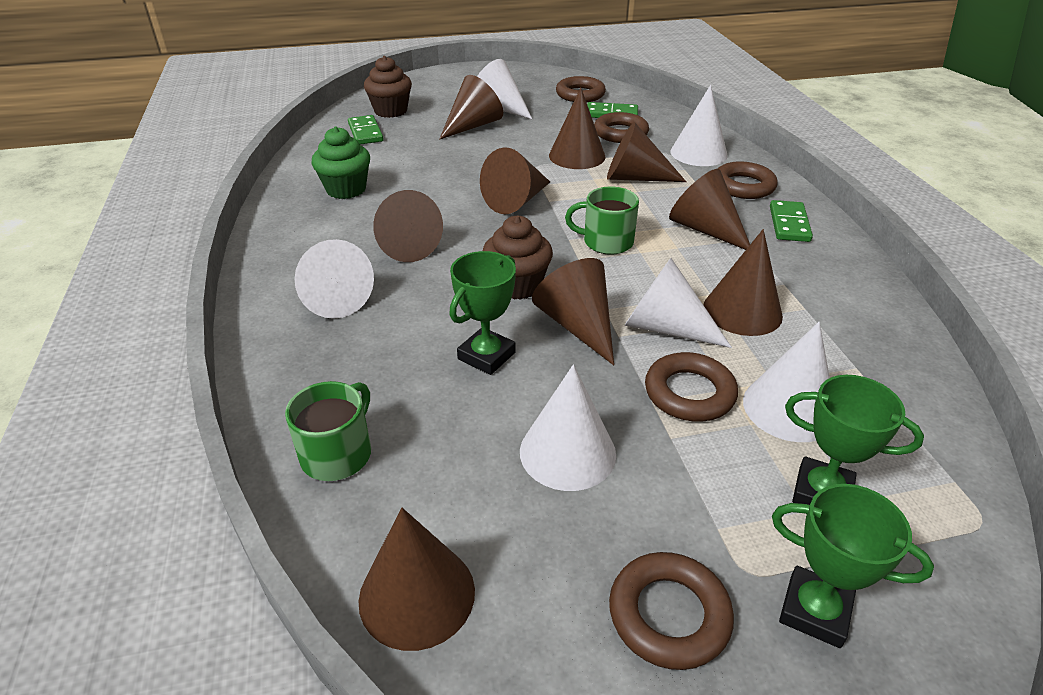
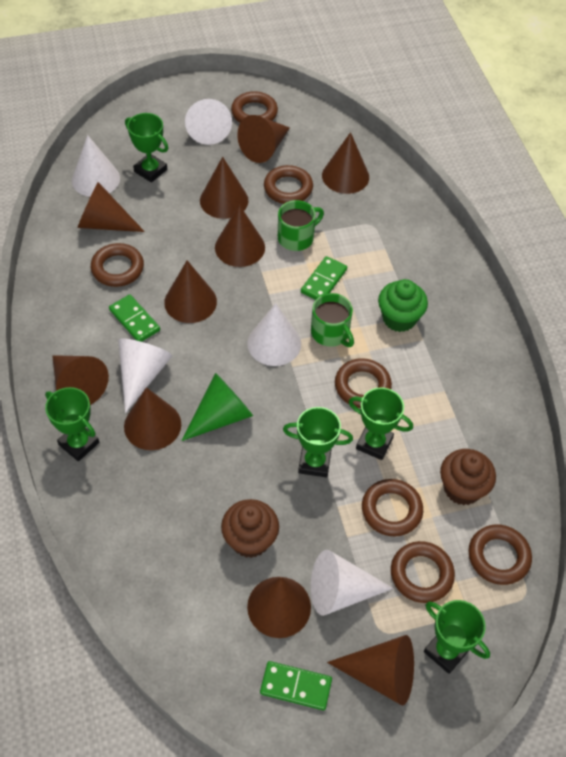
brown cone: 9 -> 10
brown ring: 5 -> 7
green cone: 0 -> 1
green trophy: 3 -> 5
white cone: 6 -> 5

